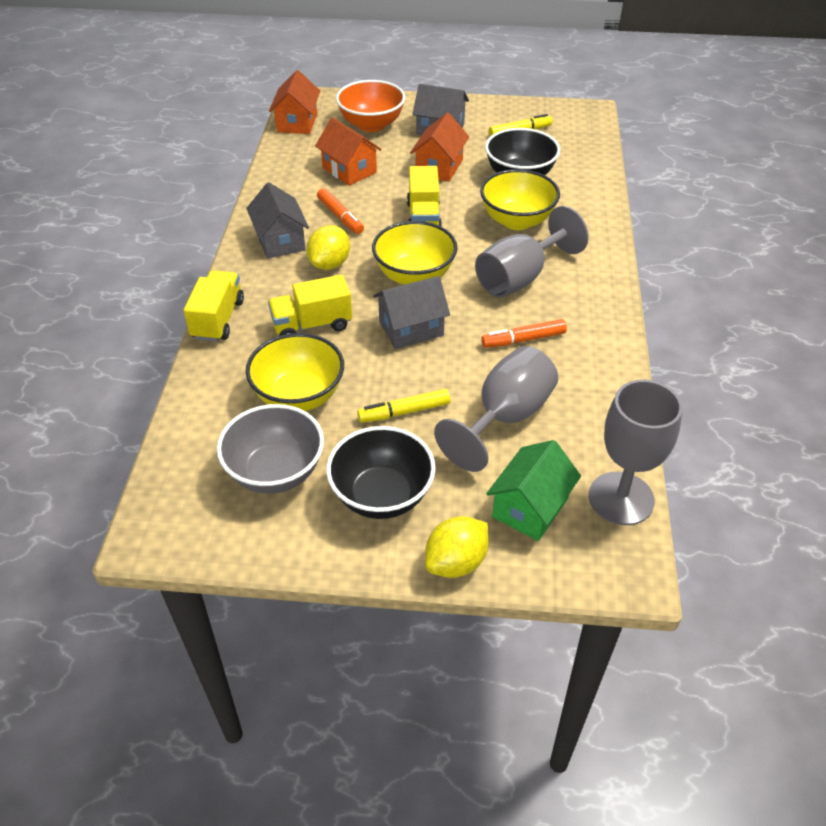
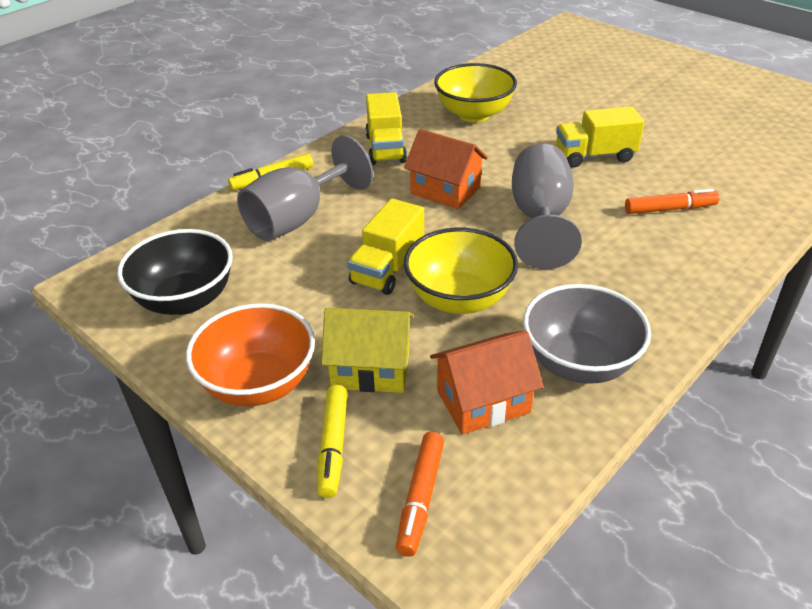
black bowl: 2 -> 1
green house: 1 -> 0
grey goblet: 3 -> 2
grey house: 3 -> 0
orange house: 3 -> 2
yellow bowl: 3 -> 2
yellow house: 0 -> 1
yellow lemon: 2 -> 0

